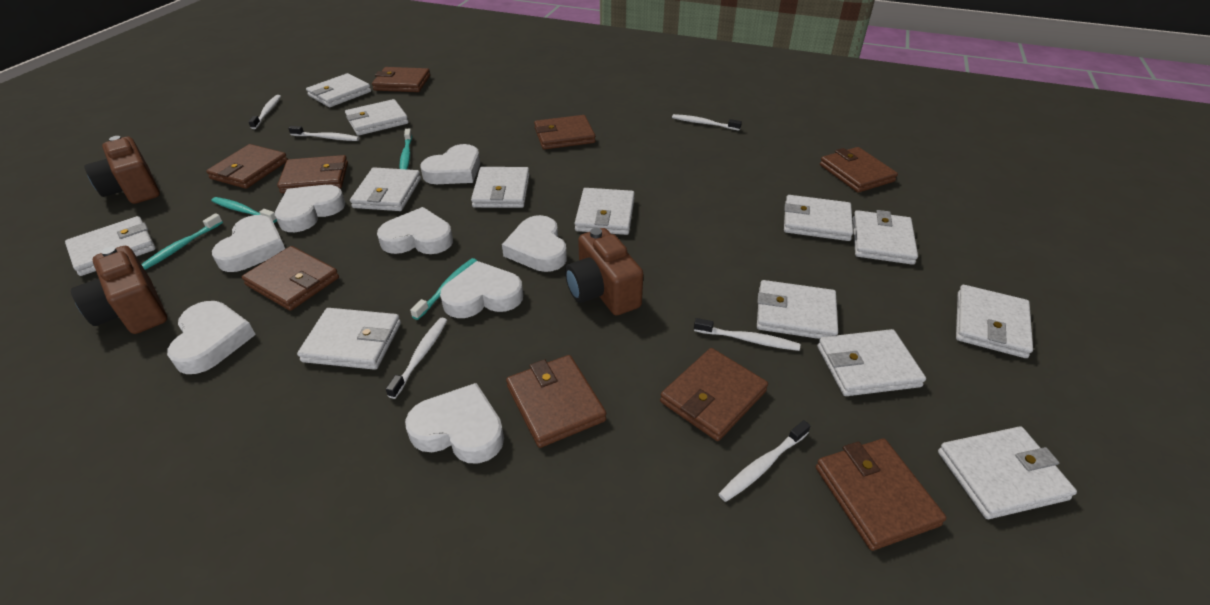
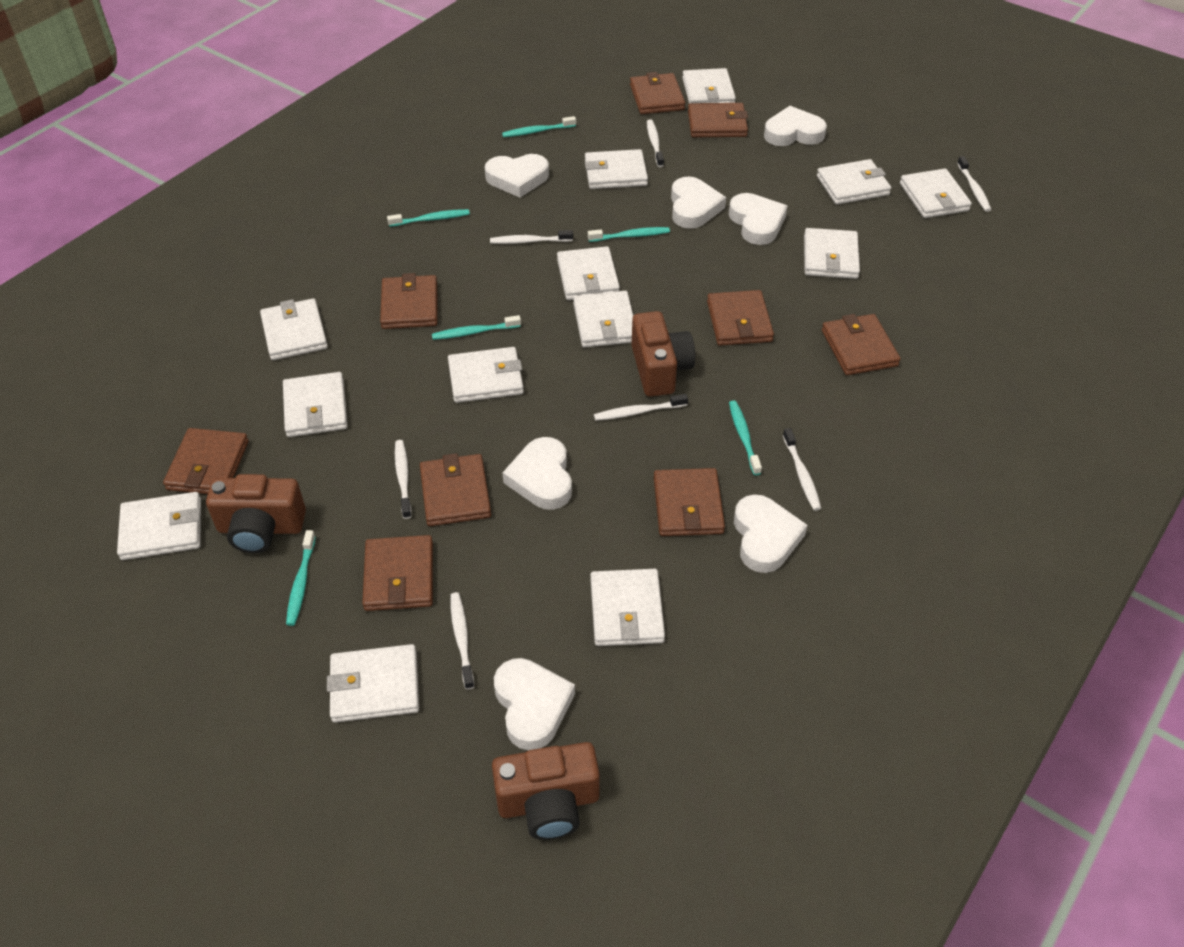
turquoise toothbrush: 4 -> 6
white heart: 8 -> 7
white toothbrush: 6 -> 7

